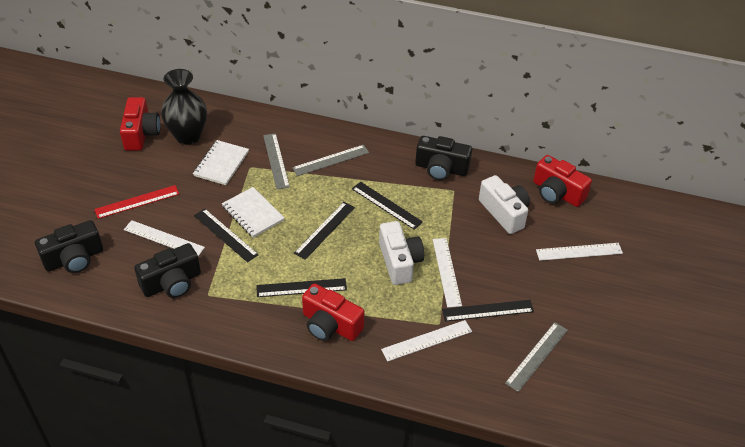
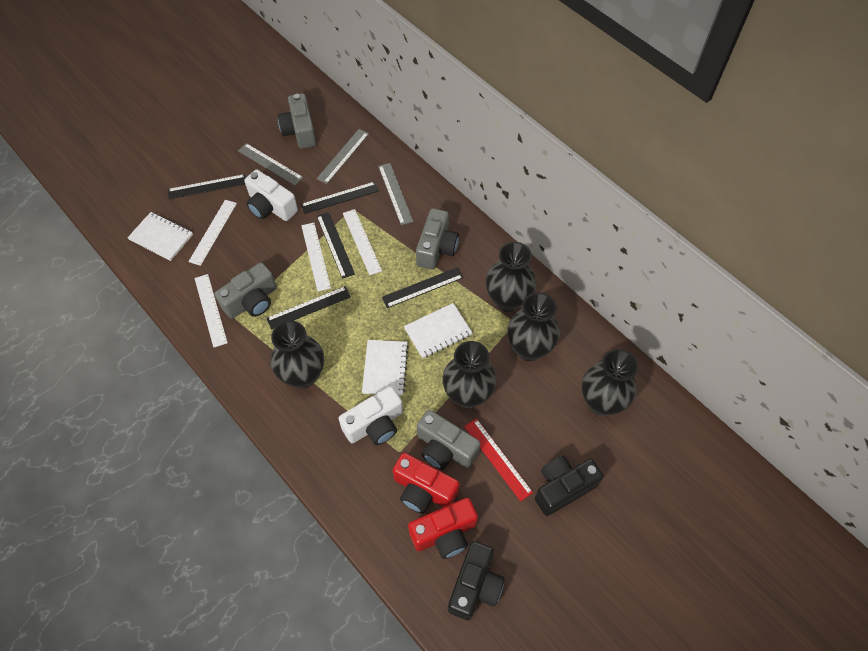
black camera: 3 -> 2
black vase: 1 -> 5
grey camera: 0 -> 4
red camera: 3 -> 2
white notebook: 2 -> 3

